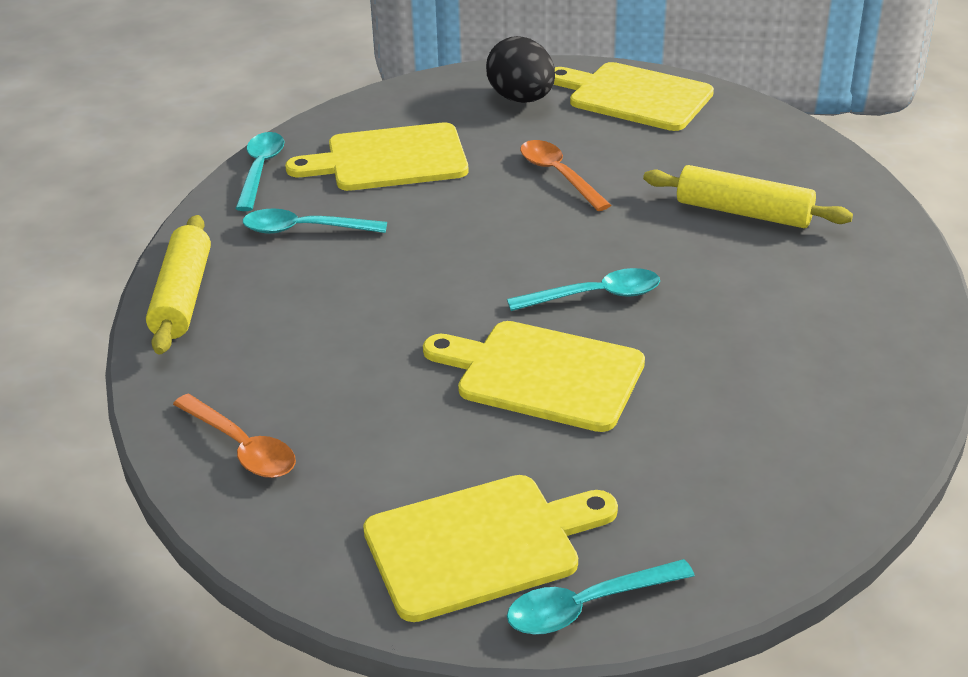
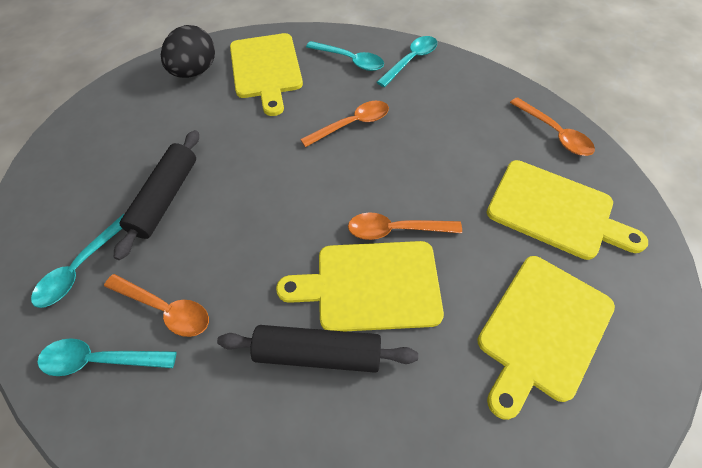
black rolling pin: 0 -> 2
orange spoon: 2 -> 4
yellow rolling pin: 2 -> 0

